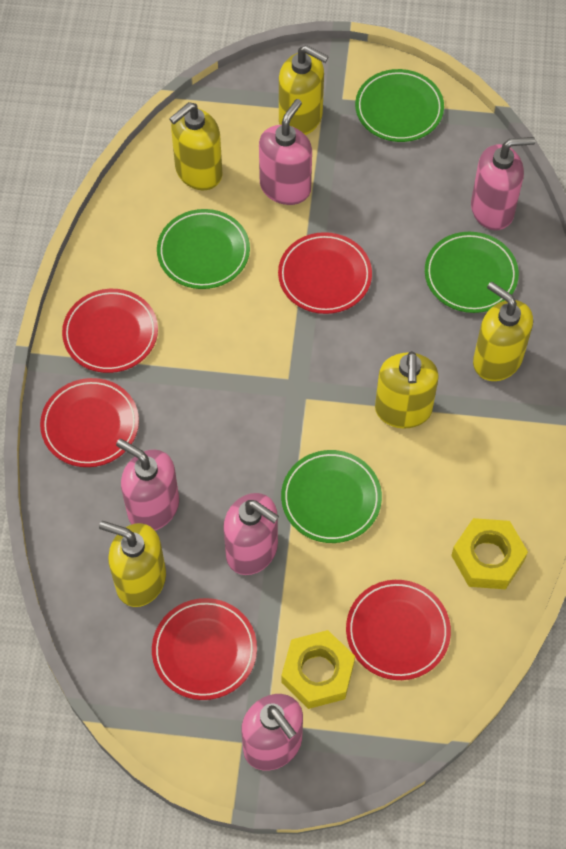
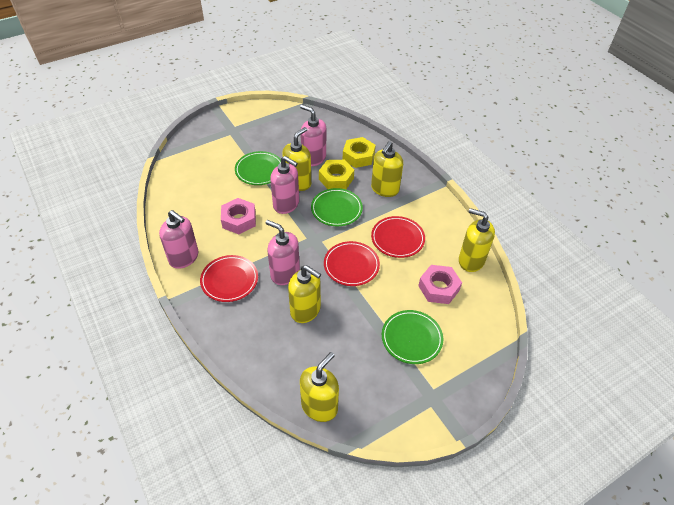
green plate: 4 -> 3
pink nut: 0 -> 2
pink soap dispenser: 5 -> 4
red plate: 5 -> 3

